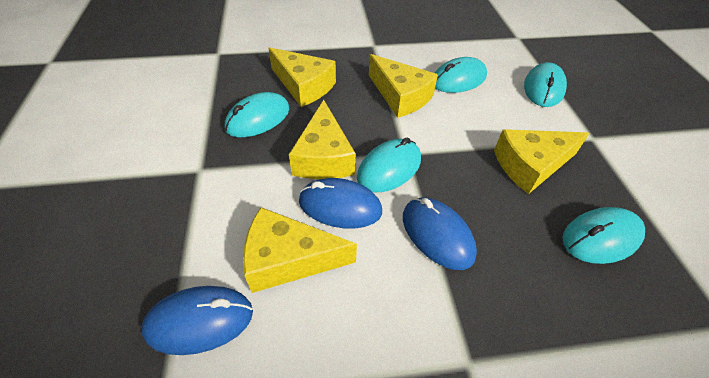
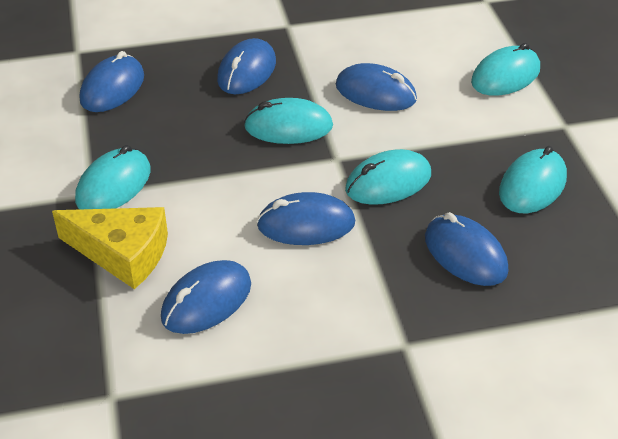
blue mouse: 3 -> 6
yellow cheese: 5 -> 1

